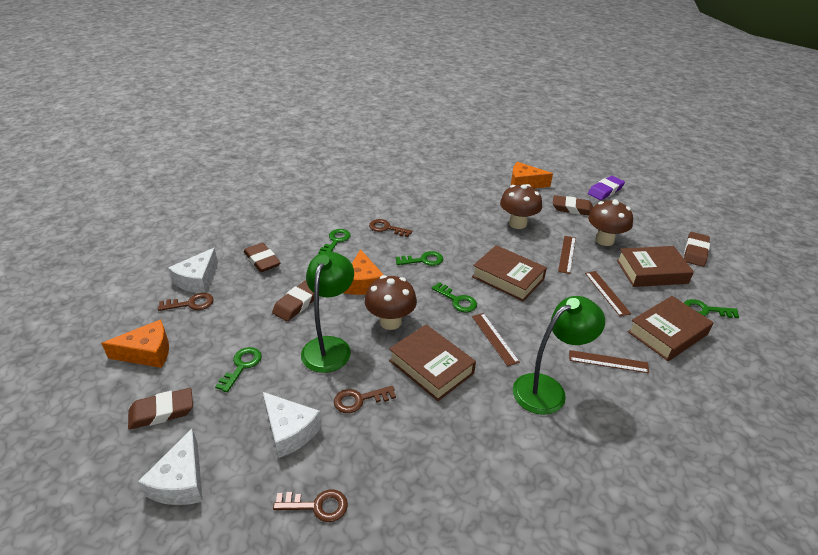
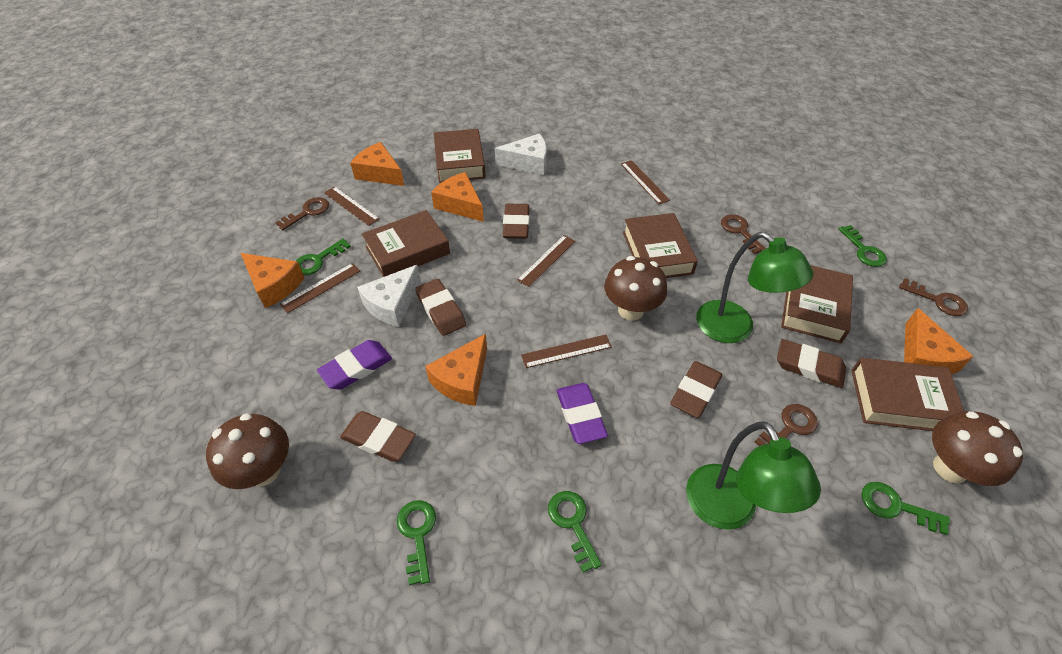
brown book: 4 -> 5
brown ruler: 4 -> 5
orange cheese: 3 -> 5
purple eraser: 1 -> 2
white cheese: 3 -> 2

